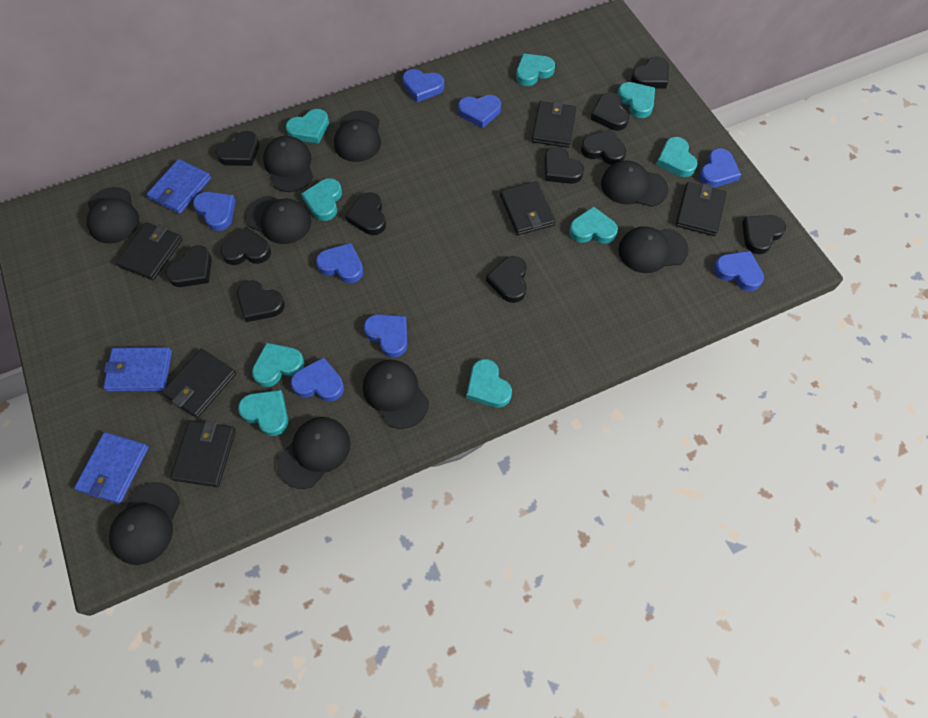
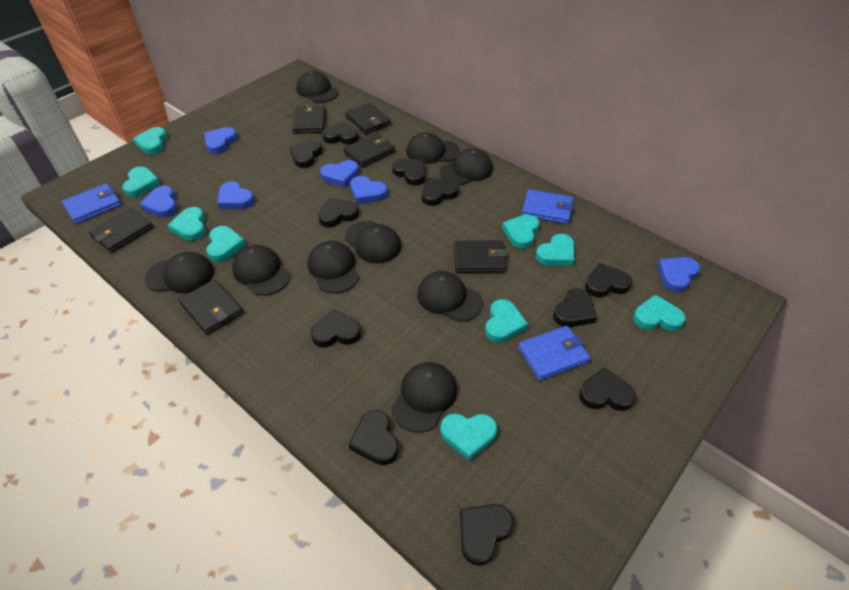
blue heart: 8 -> 6

